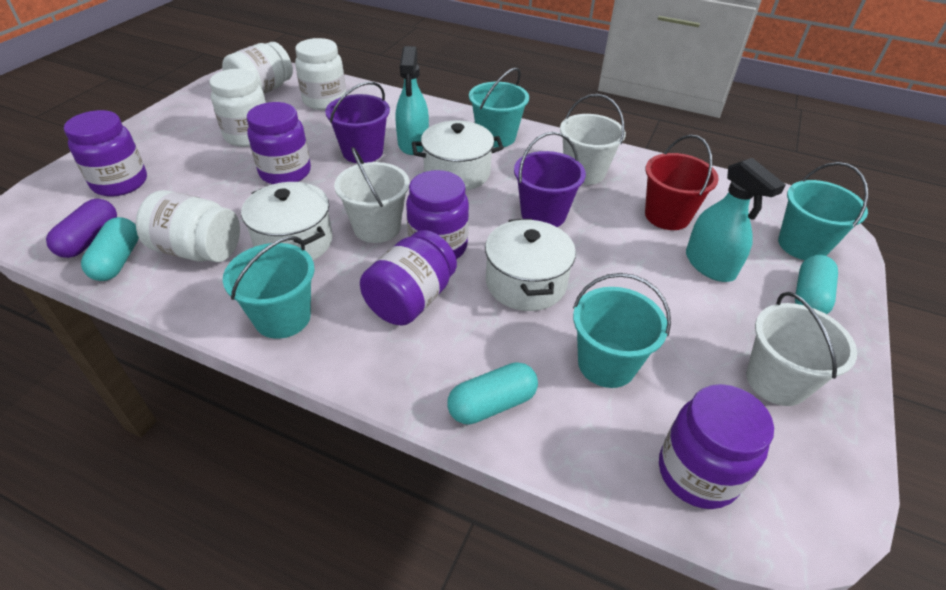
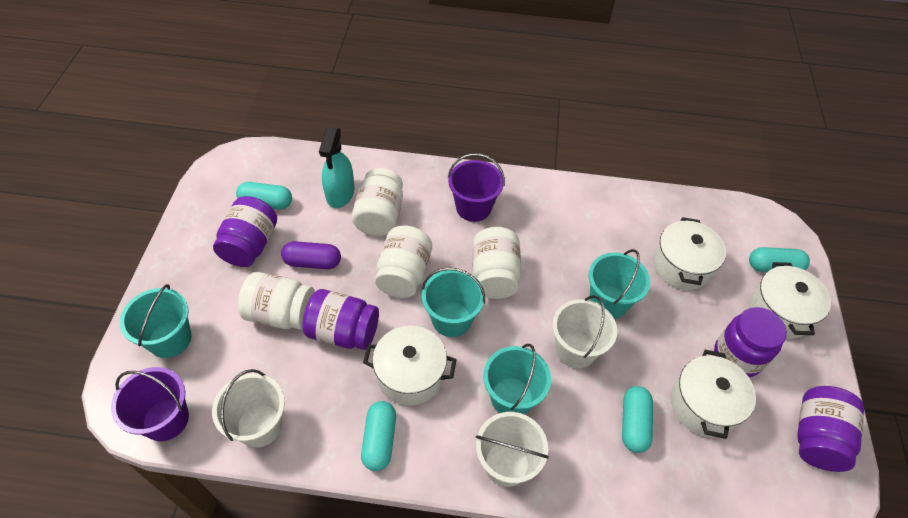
purple jar: 5 -> 4
red bucket: 1 -> 0
turquoise capsule: 3 -> 4
turquoise spray bottle: 2 -> 1
white pot: 3 -> 4

